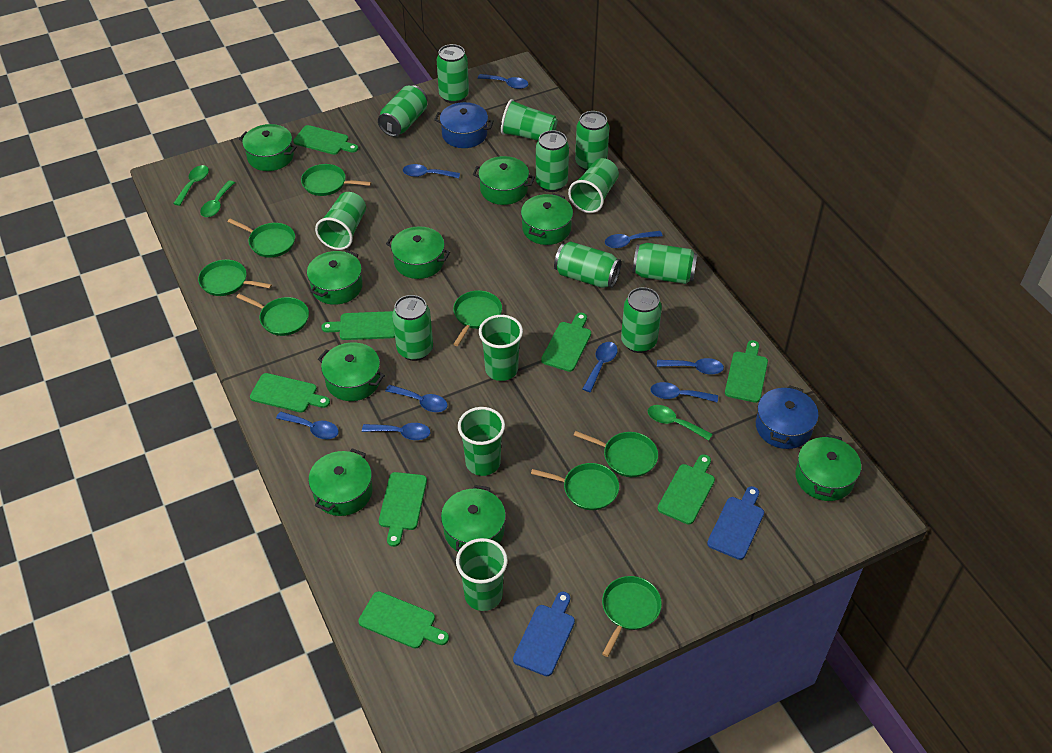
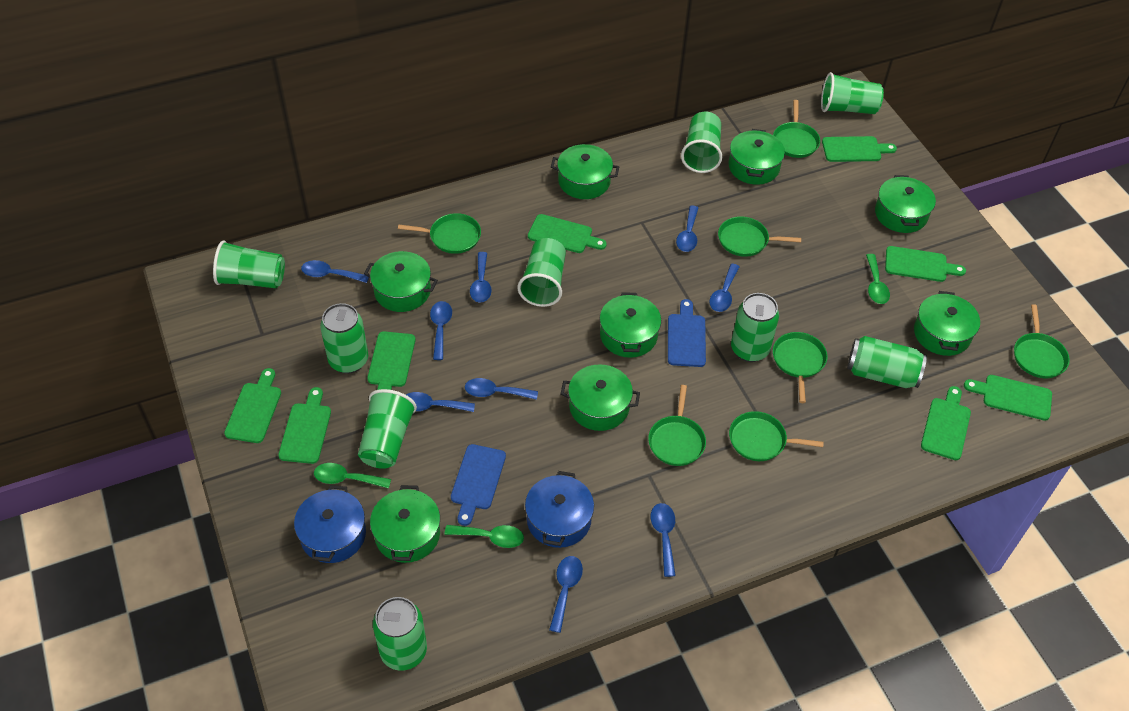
green can: 8 -> 4
green cup: 6 -> 5
green pan: 8 -> 7
green pot: 9 -> 8

